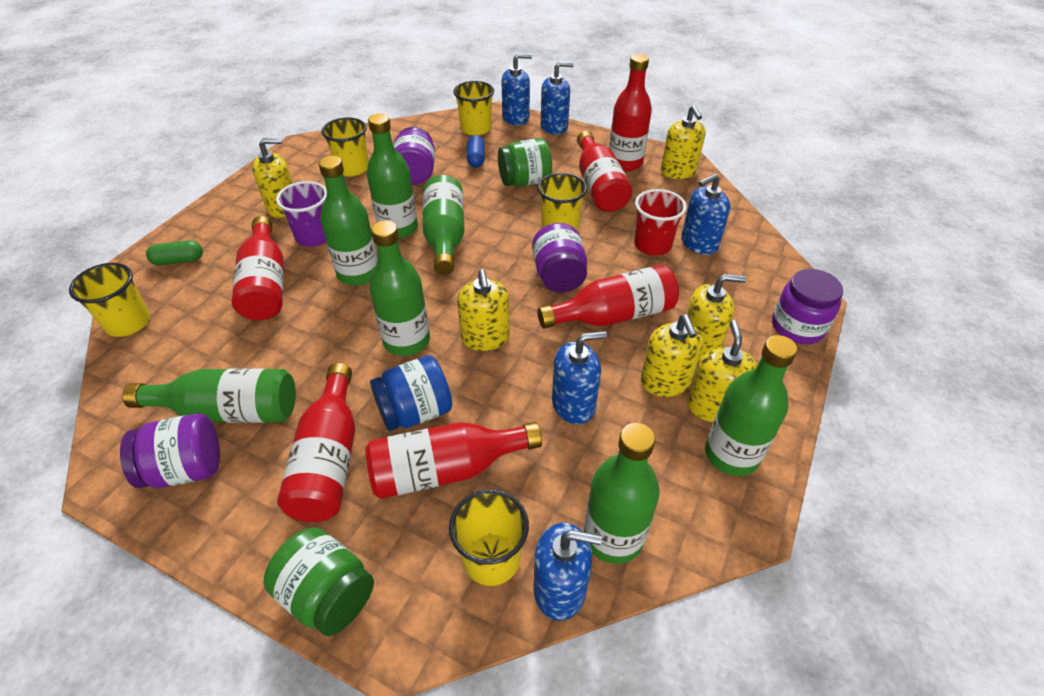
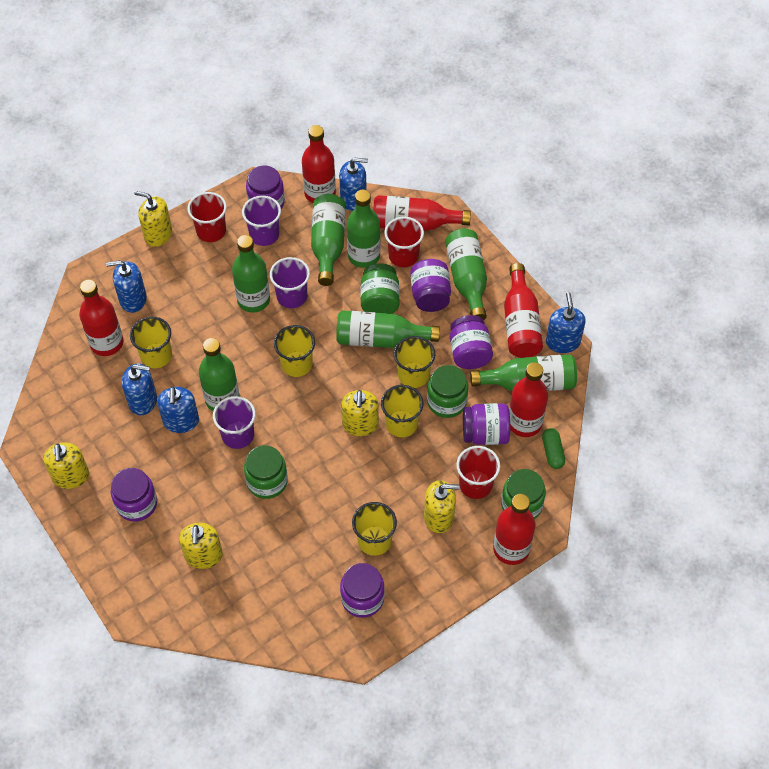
blue capsule: 1 -> 0
blue jar: 1 -> 0
green jar: 2 -> 4
purple cup: 1 -> 3
purple jar: 4 -> 6
red cup: 1 -> 3
yellow soap dispenser: 6 -> 5

